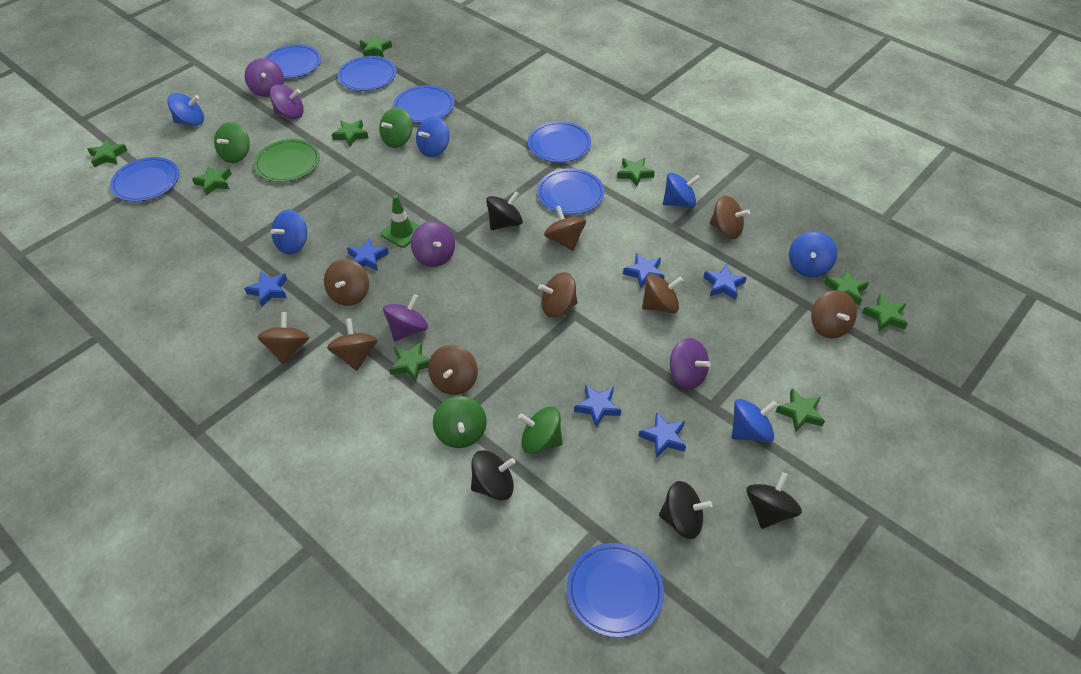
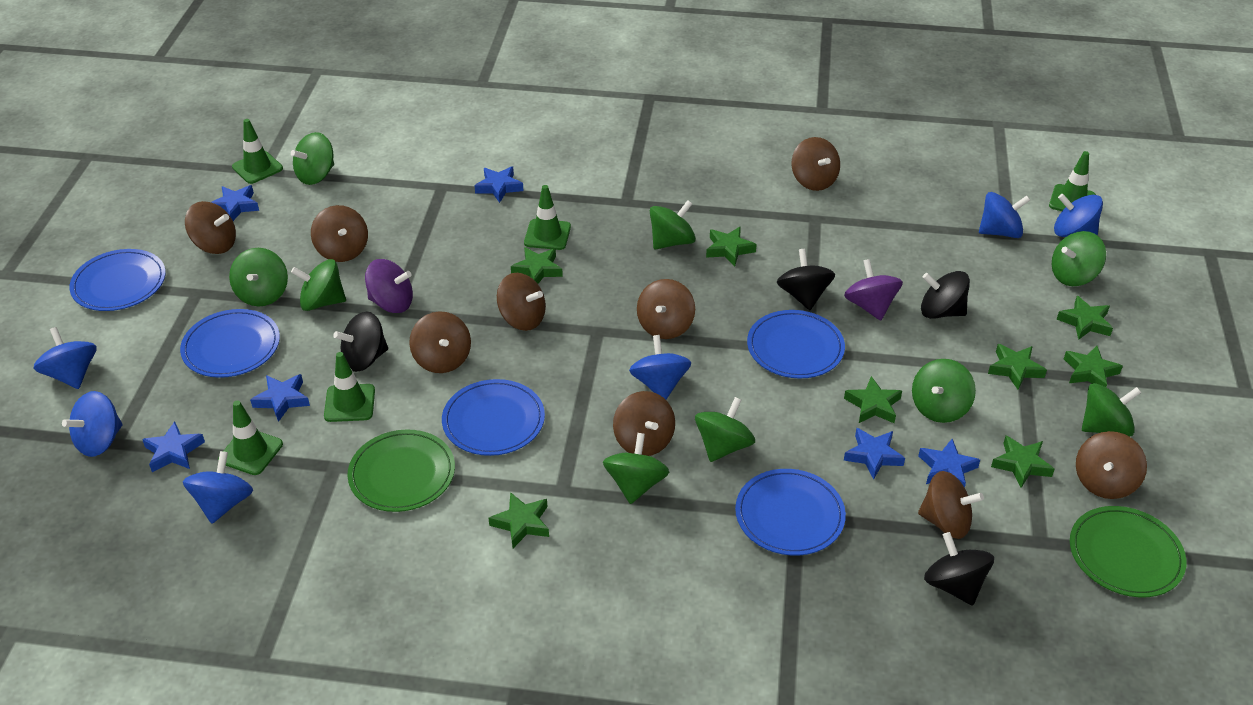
blue plate: 7 -> 5
green plate: 1 -> 2
green spinning top: 4 -> 9
green star: 9 -> 8
green traffic cone: 1 -> 5
purple spinning top: 5 -> 2

